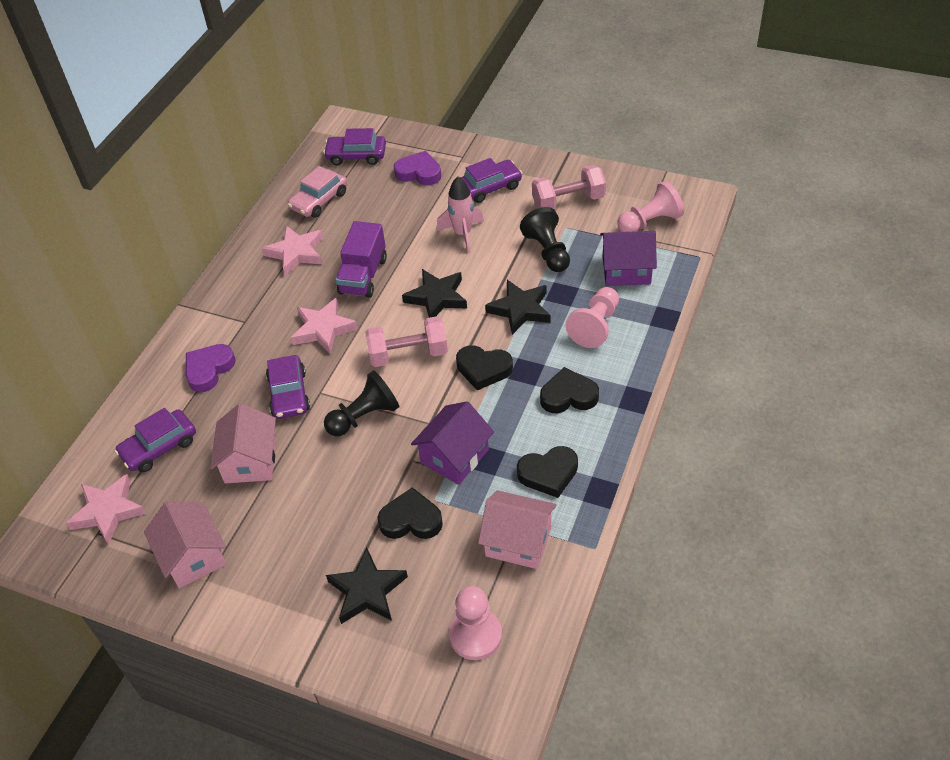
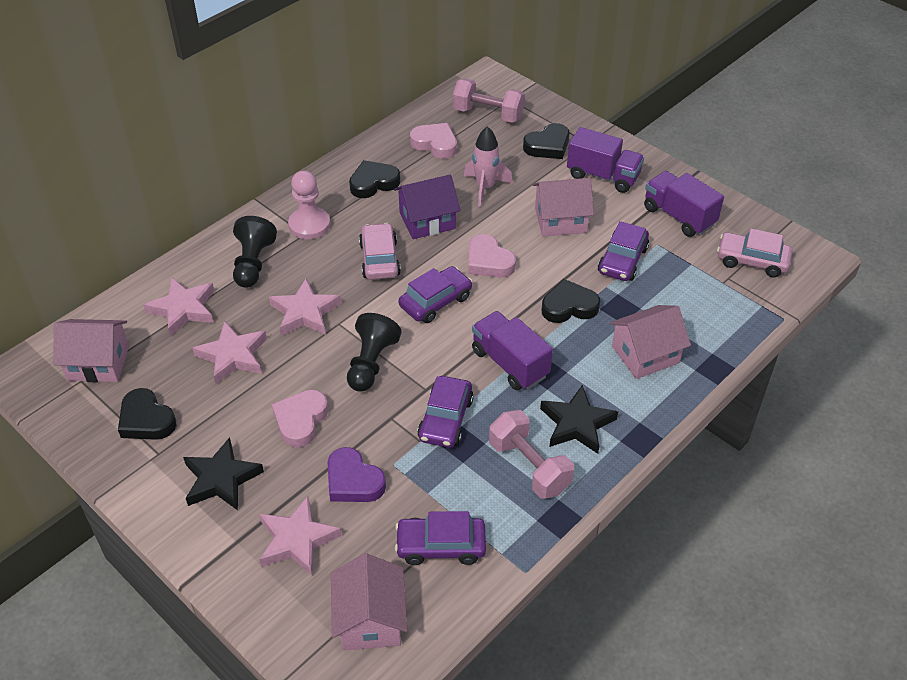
black star: 3 -> 2
pink car: 1 -> 2
pink heart: 0 -> 3
pink house: 3 -> 4
pink pawn: 3 -> 1
pink star: 3 -> 4
purple heart: 2 -> 1
purple house: 2 -> 1
purple truck: 1 -> 3

